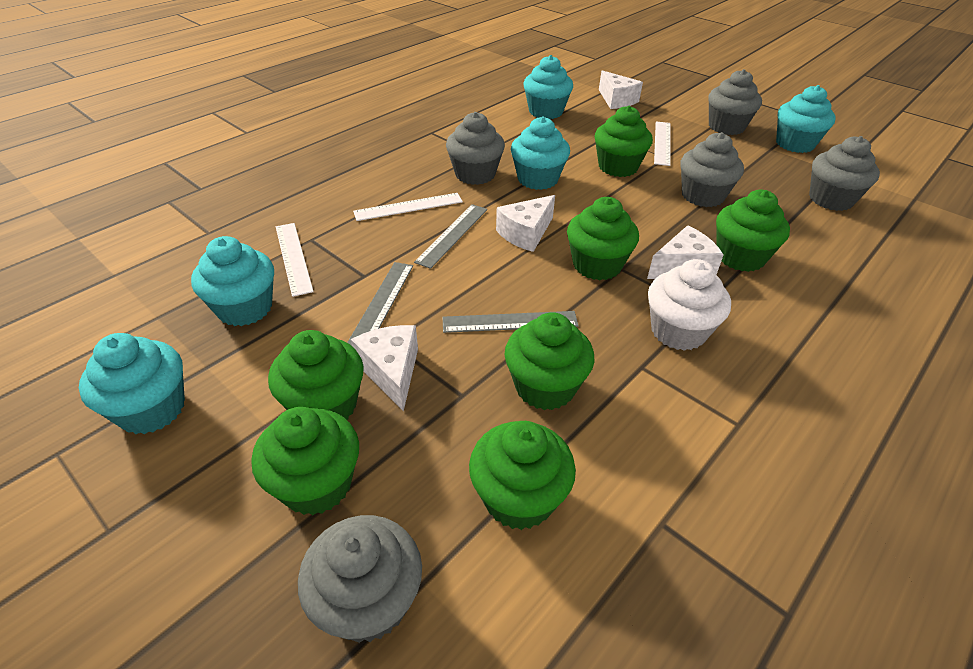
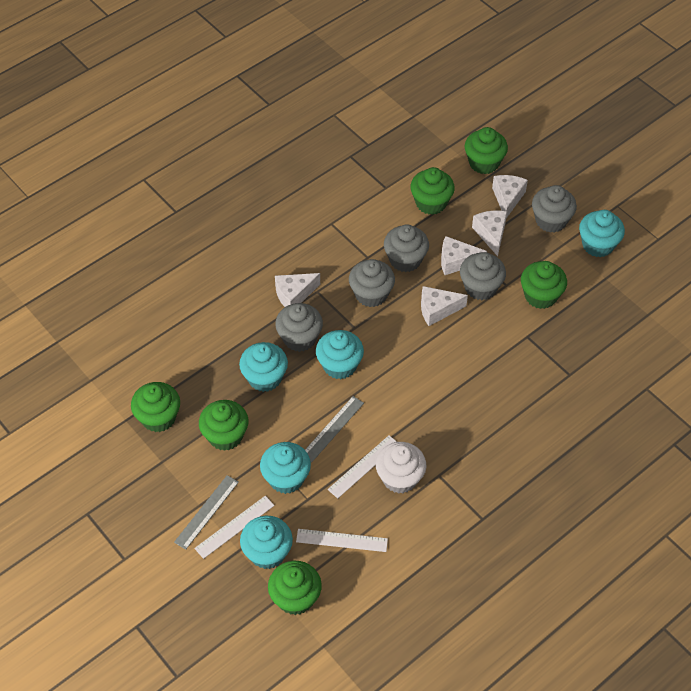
green cupcake: 7 -> 6
grey ruler: 3 -> 2
white cheese: 4 -> 5

